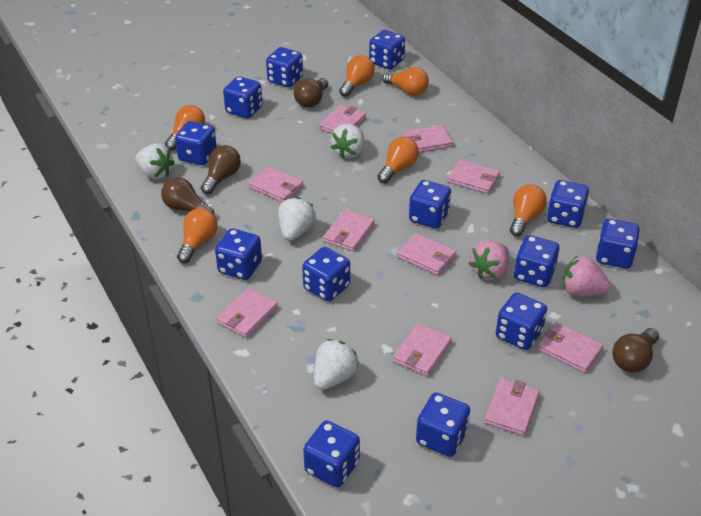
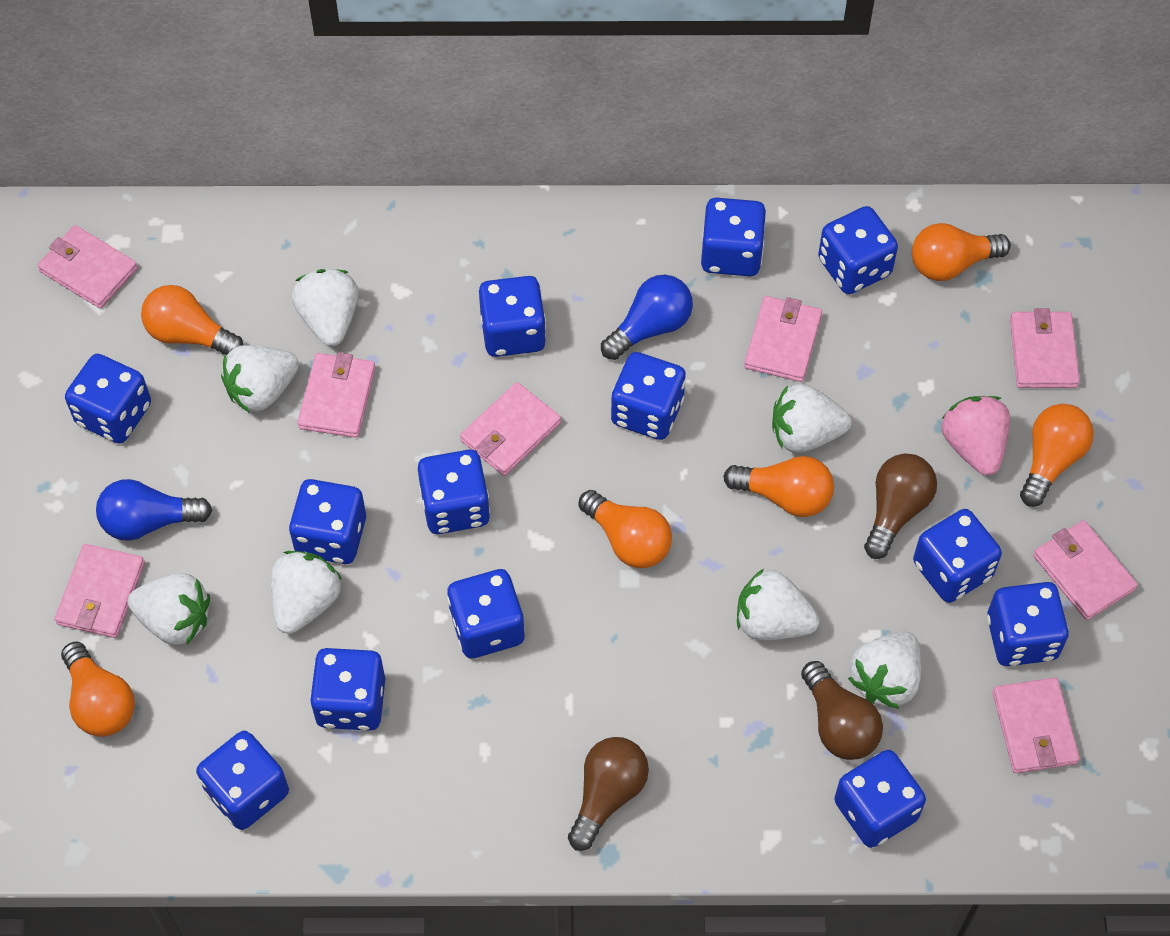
blue light bulb: 0 -> 2
brown light bulb: 4 -> 3
pink strawberry: 2 -> 1
pink wallet: 10 -> 8
white strawberry: 4 -> 7

